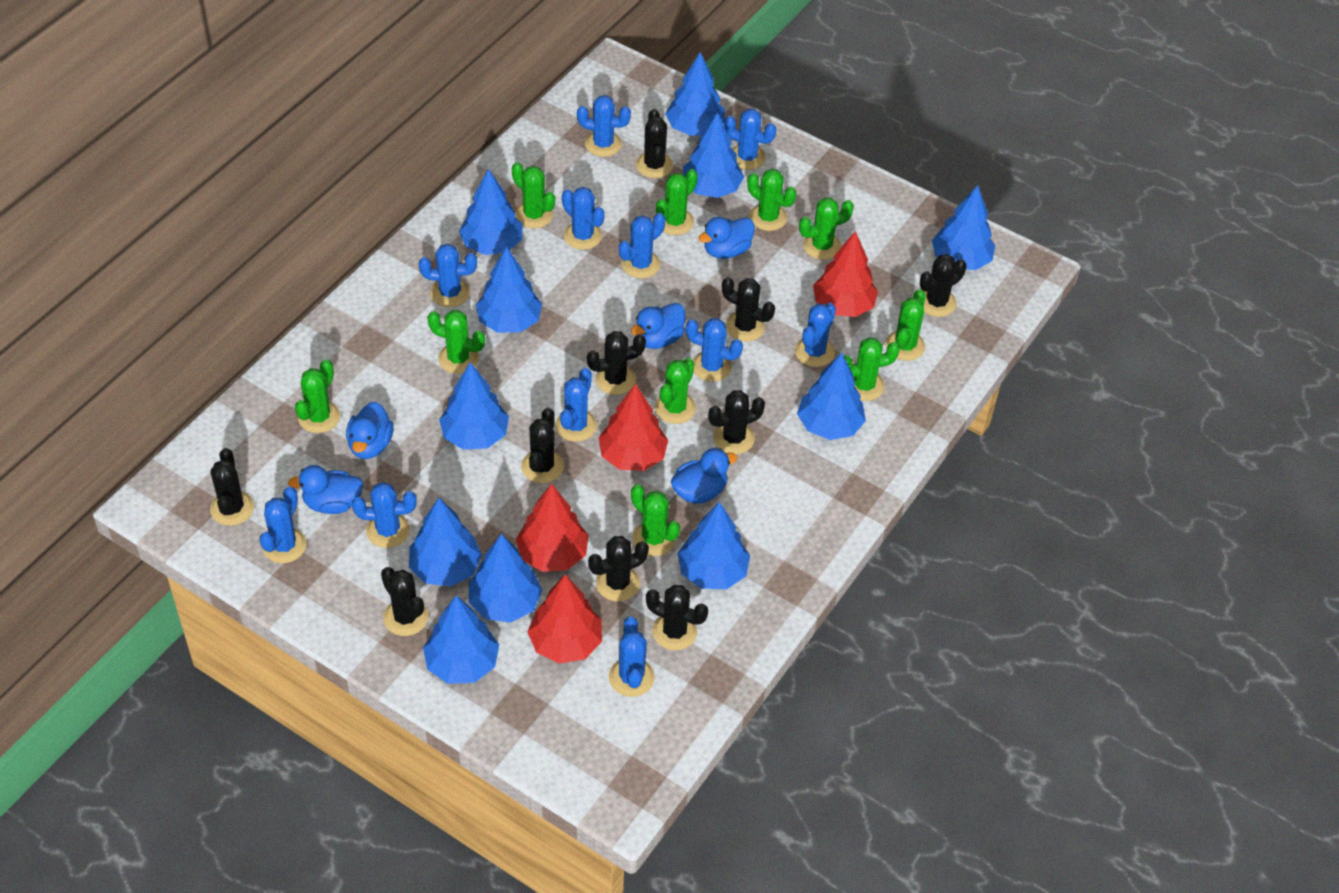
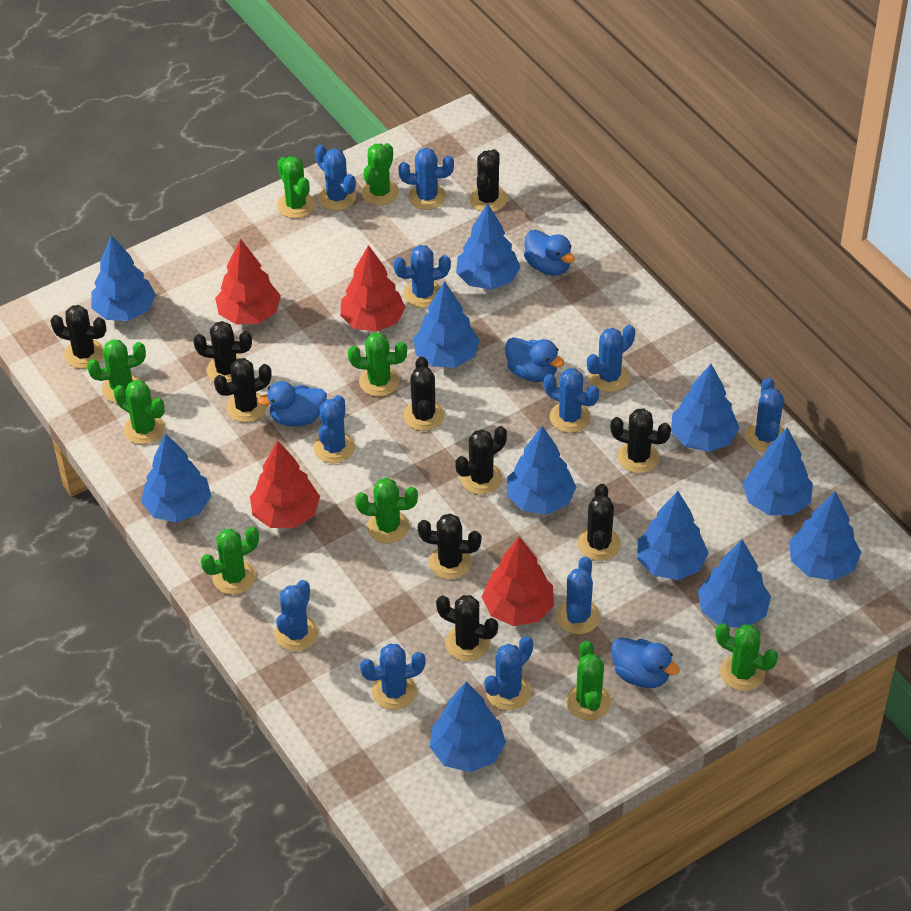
blue duck: 5 -> 4
green cactus: 10 -> 9

